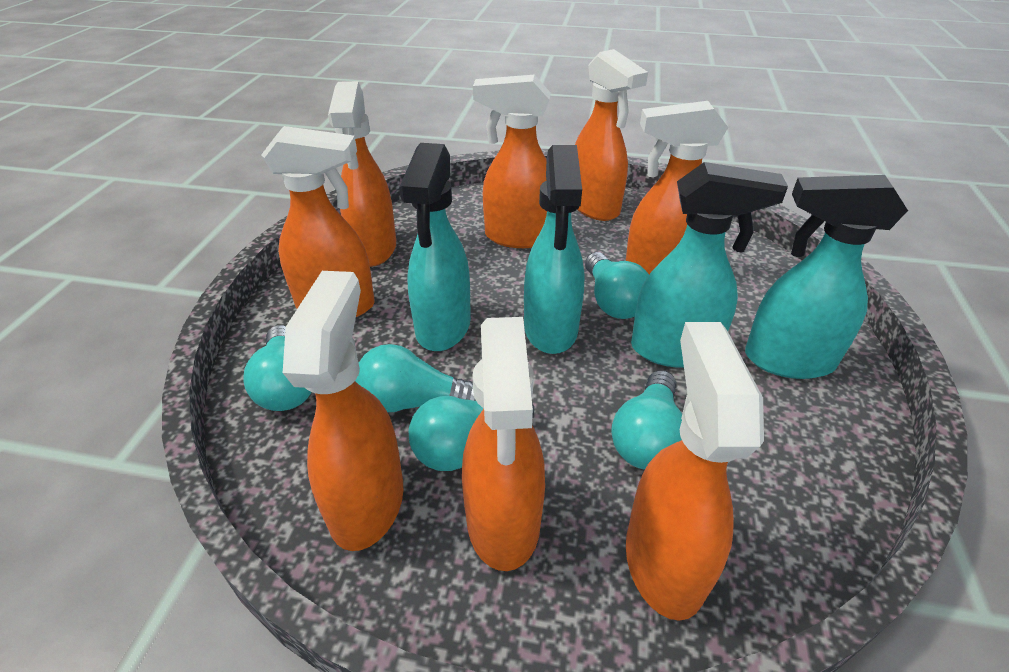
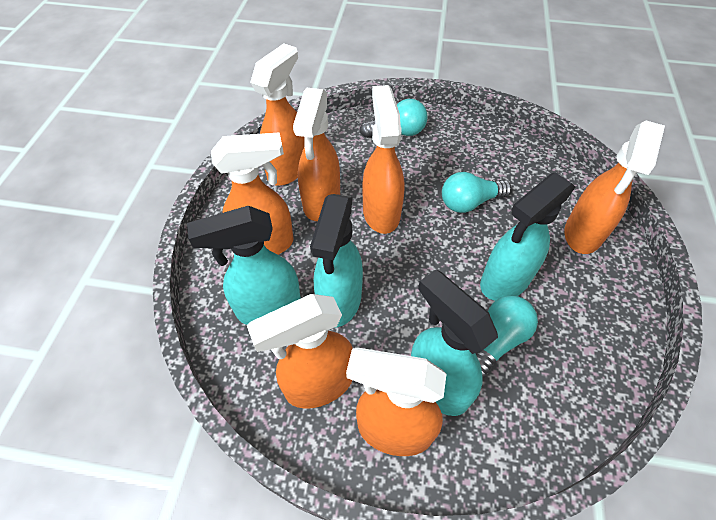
orange spray bottle: 8 -> 7
turquoise light bulb: 5 -> 3

